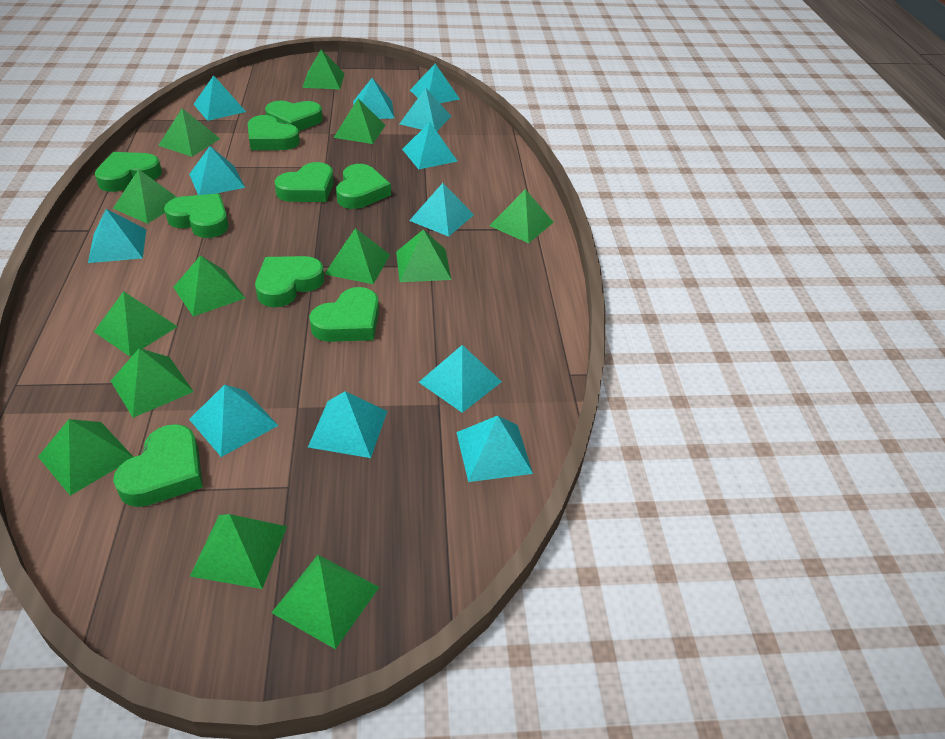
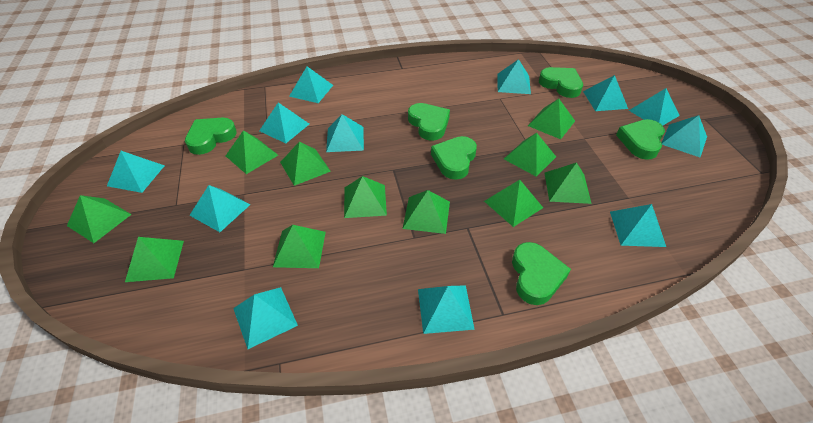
green heart: 9 -> 6
green pyramid: 13 -> 11

